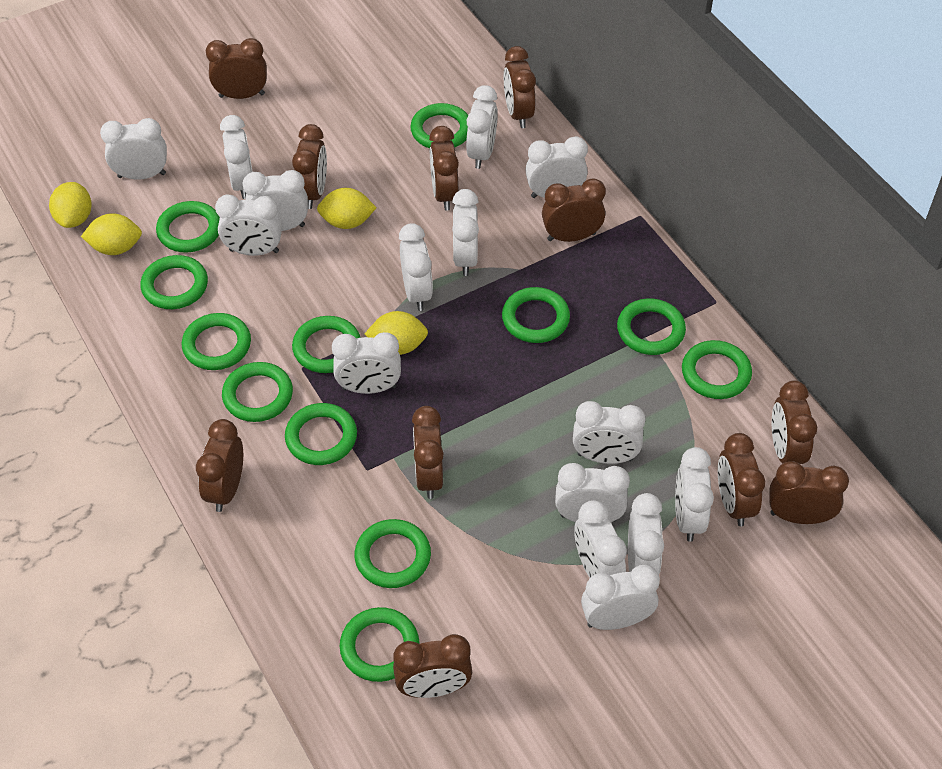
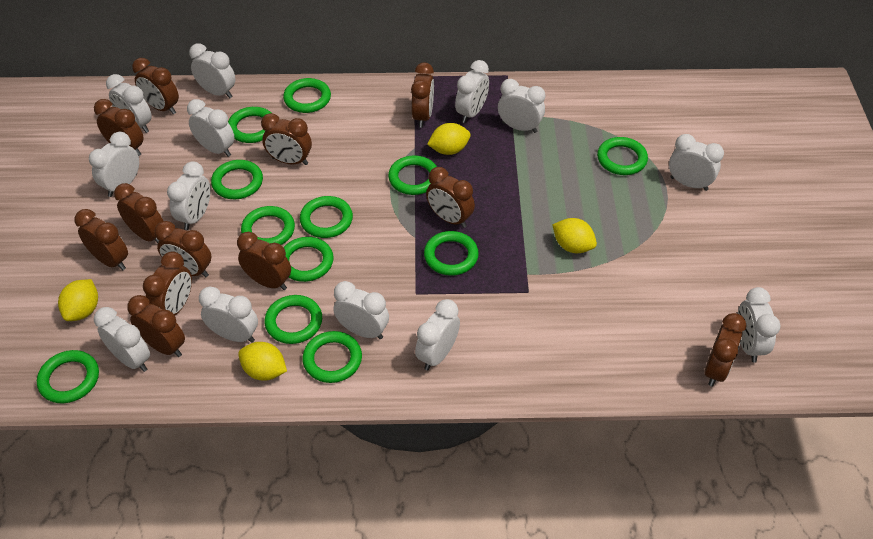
brown clock: 11 -> 12
white clock: 15 -> 13

